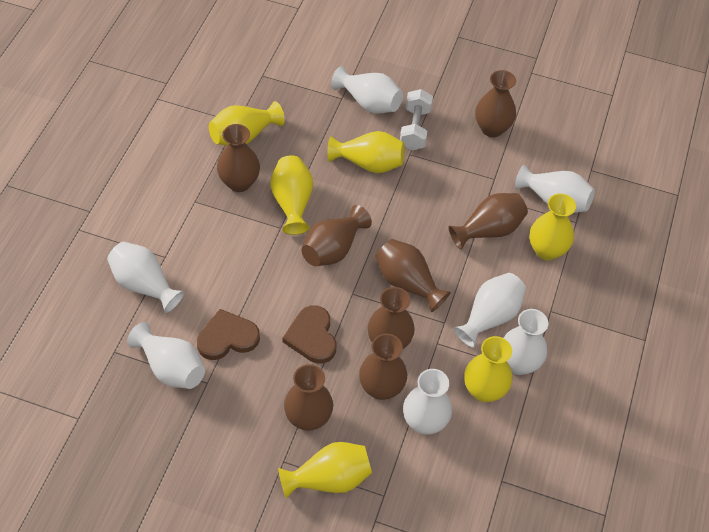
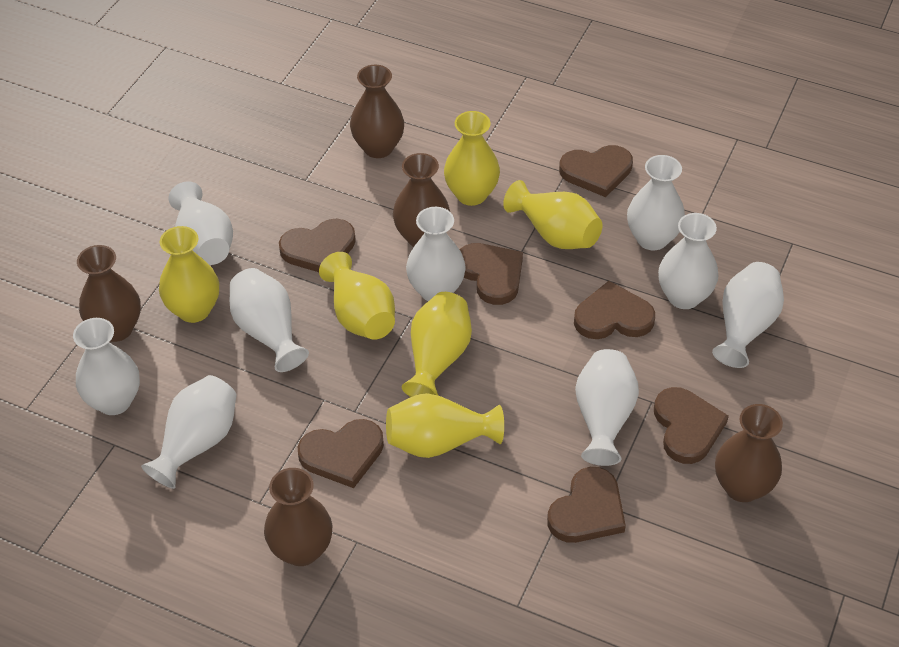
brown heart: 2 -> 7
brown vase: 8 -> 5
white dumbbell: 1 -> 0
white vase: 7 -> 9

